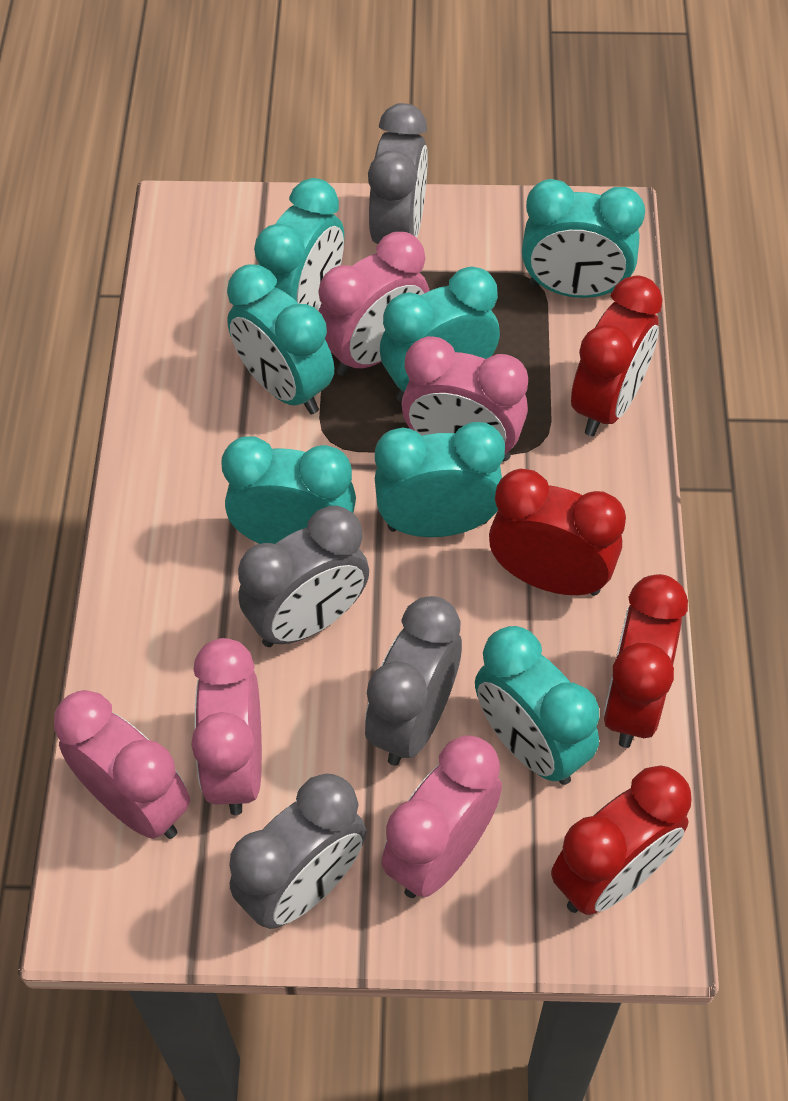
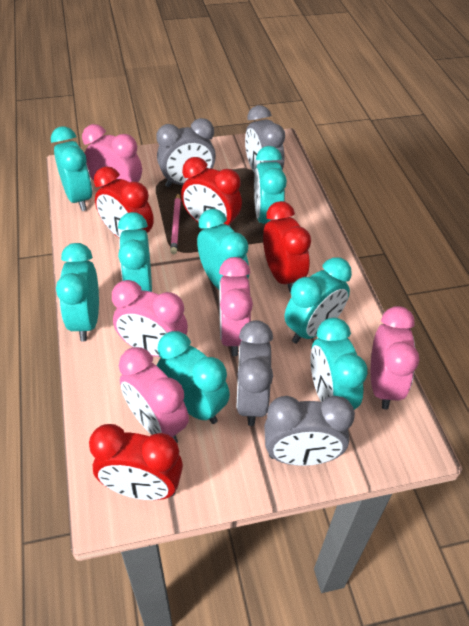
pink pencil: 0 -> 1
turquoise clock: 7 -> 8

